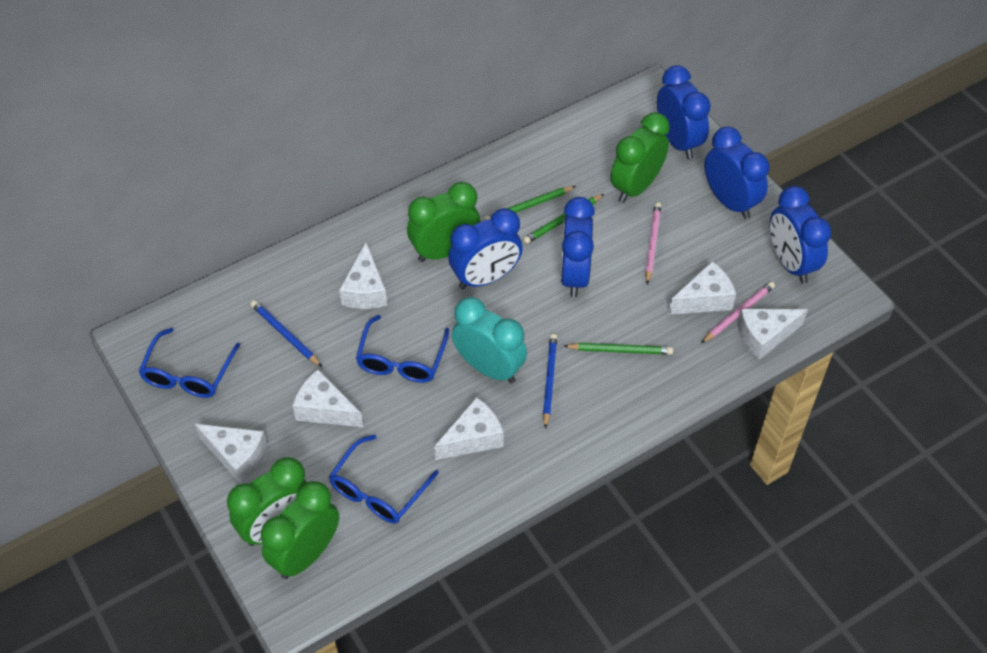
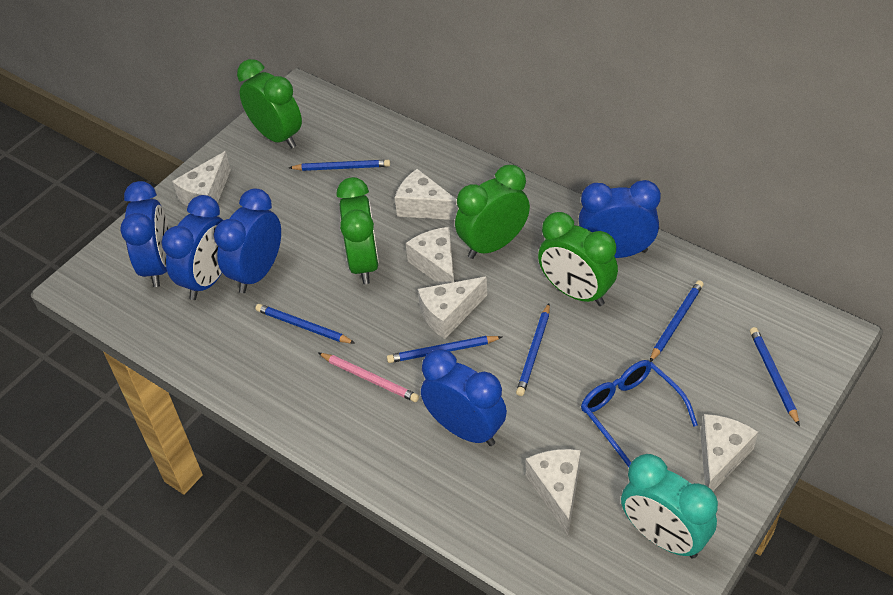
blue glasses: 3 -> 1
blue pencil: 2 -> 6
green pencil: 3 -> 0
pink pencil: 2 -> 1

